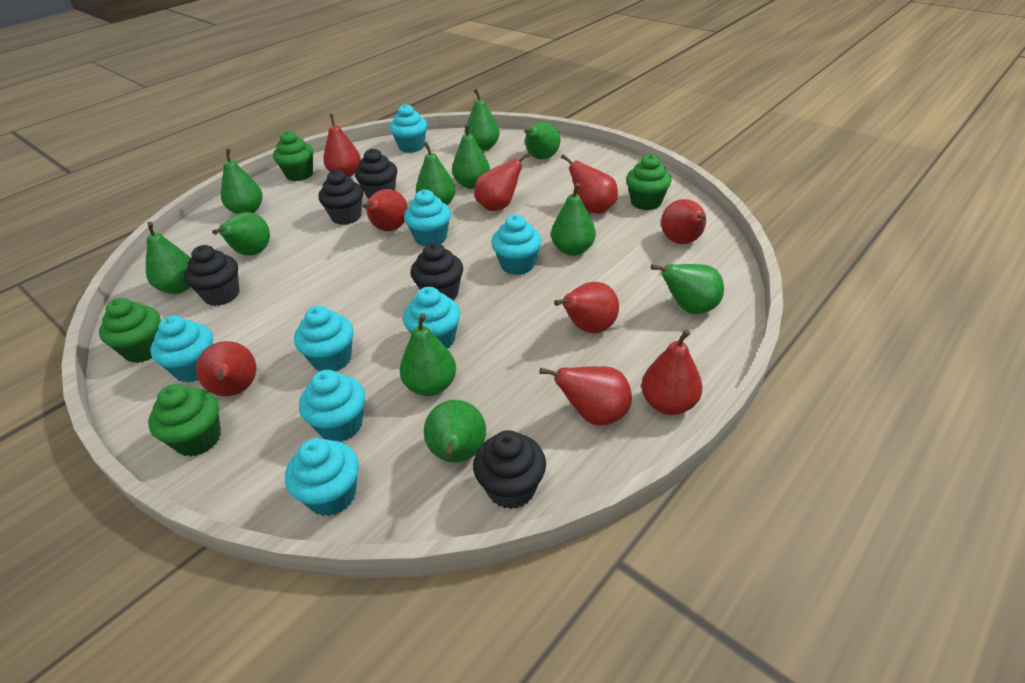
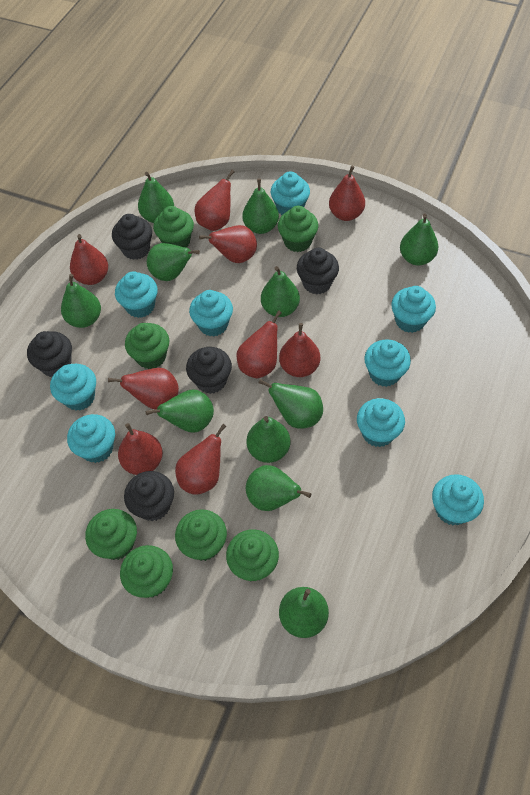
green cupcake: 4 -> 7
turquoise cupcake: 8 -> 9

